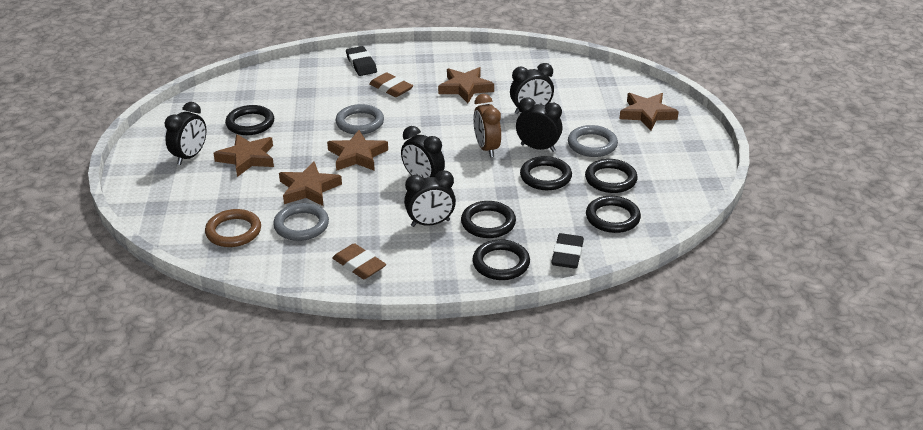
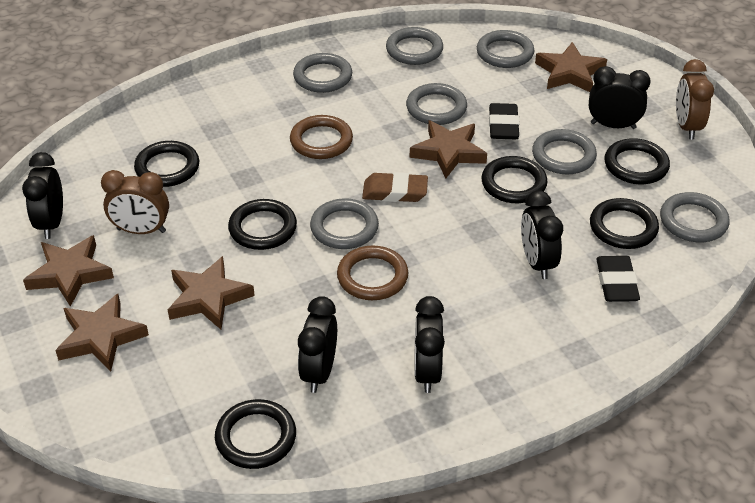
brown clock: 1 -> 2
brown eraser: 2 -> 1
brown ring: 1 -> 2
grey ring: 3 -> 7

